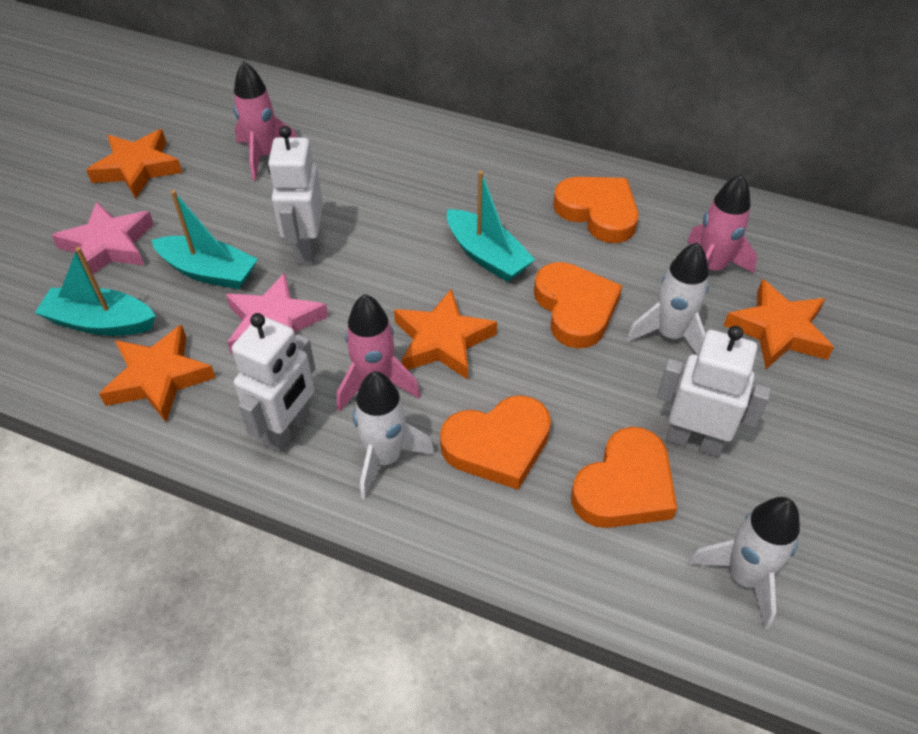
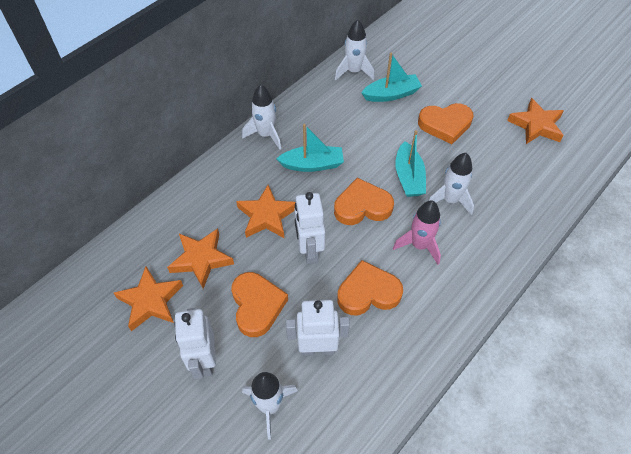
pink rocket: 3 -> 1
pink star: 2 -> 0
white rocket: 3 -> 4

